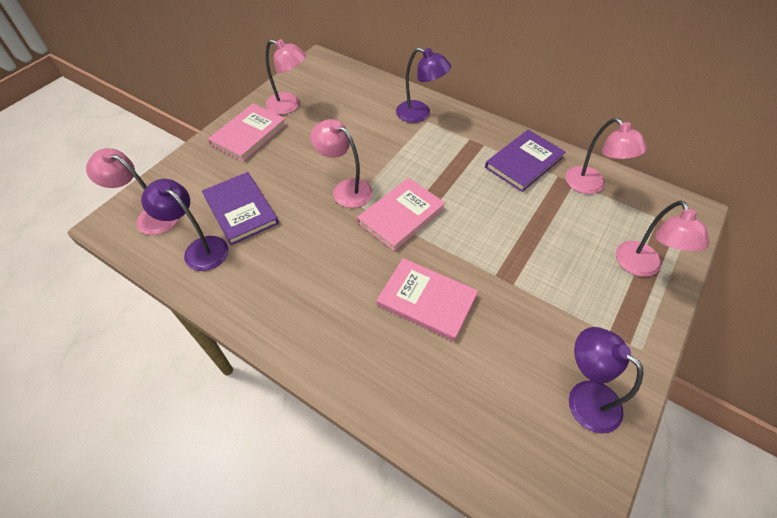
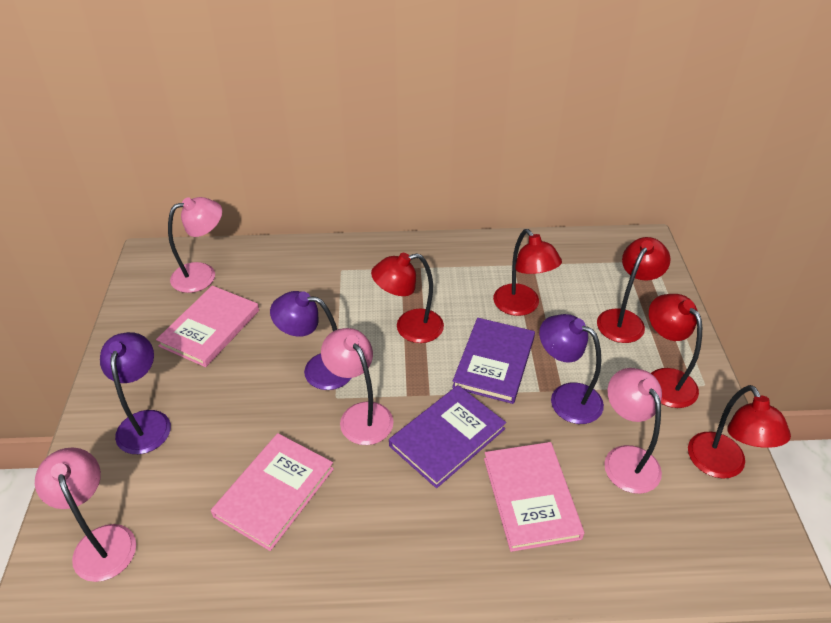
pink lamp: 5 -> 4
red lamp: 0 -> 5

